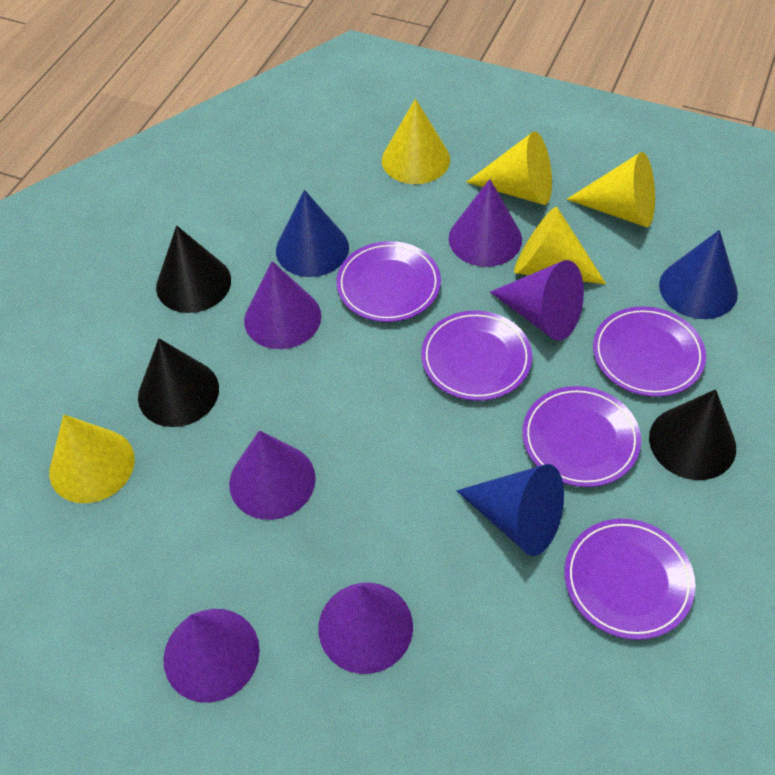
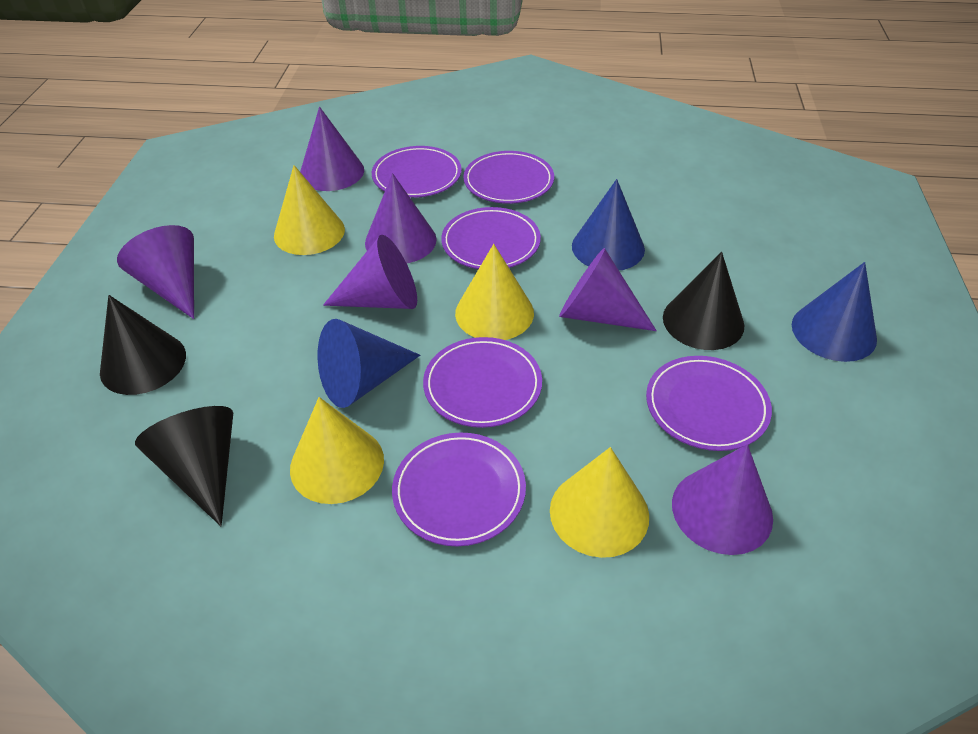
purple plate: 5 -> 6
yellow cone: 5 -> 4

